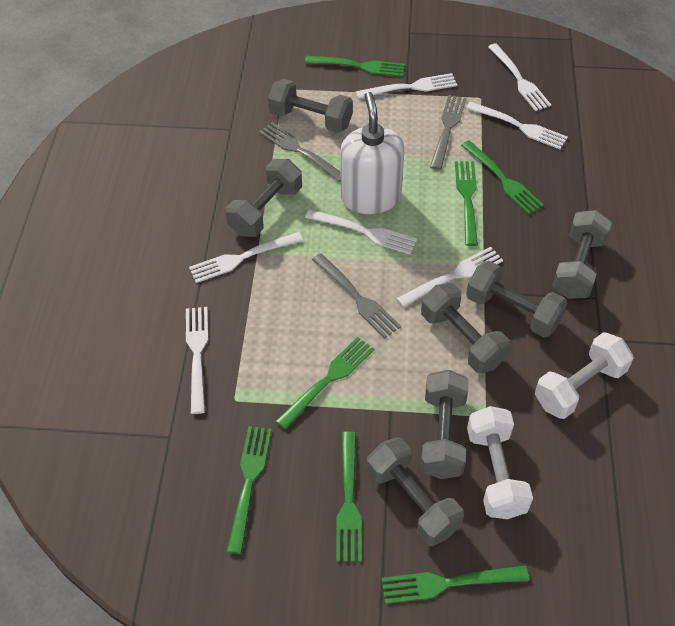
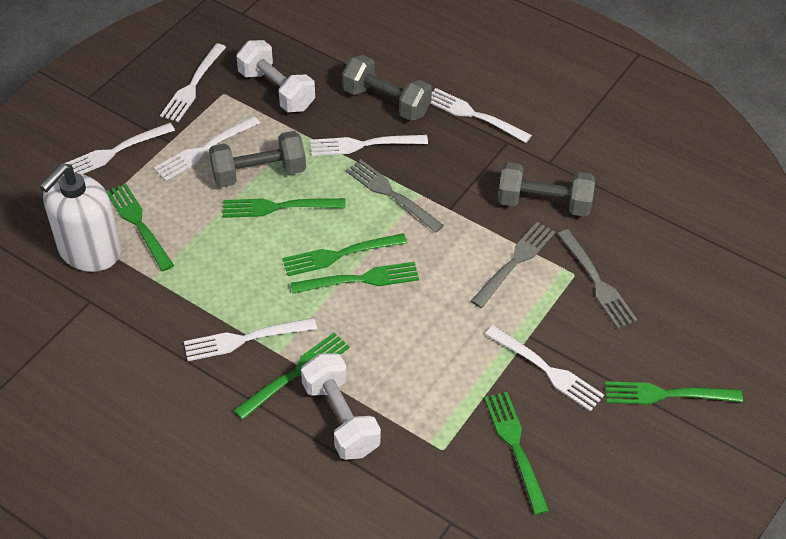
grey dumbbell: 7 -> 3

